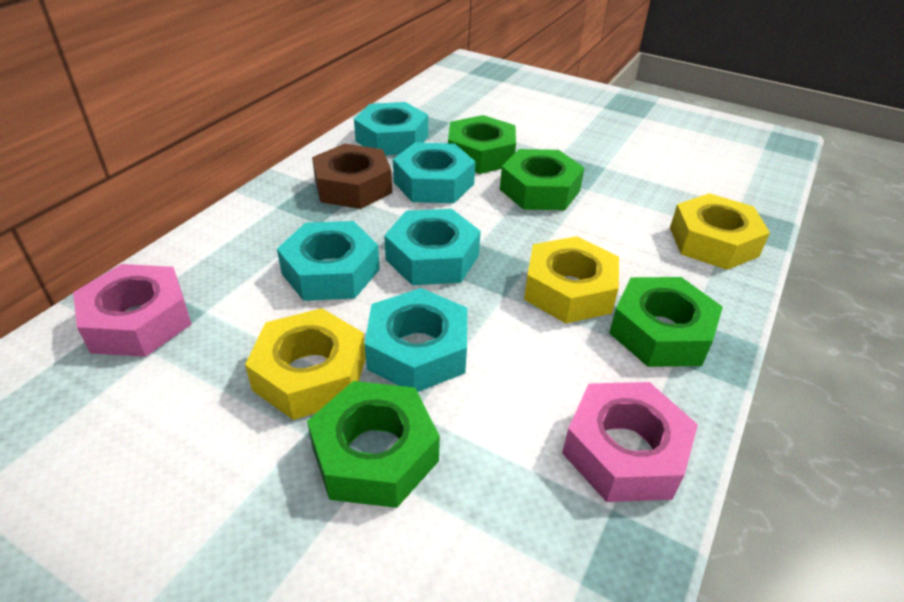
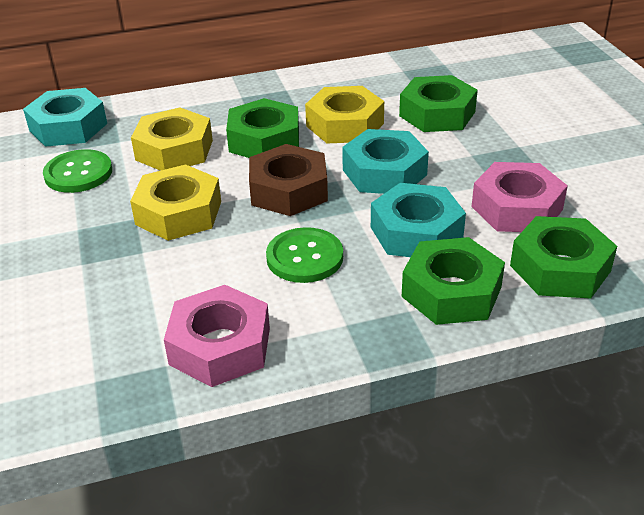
green button: 0 -> 2
turquoise nut: 5 -> 3

